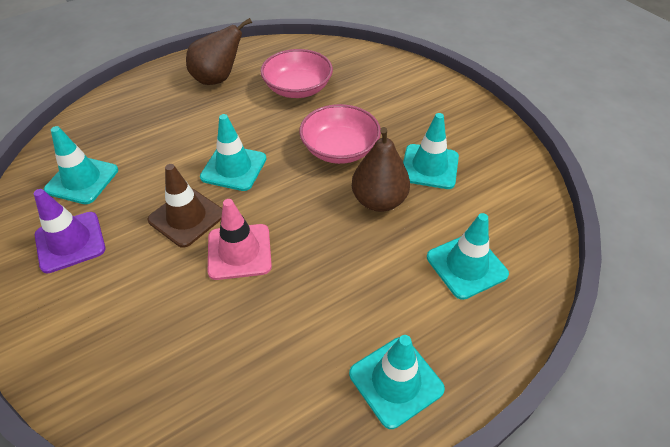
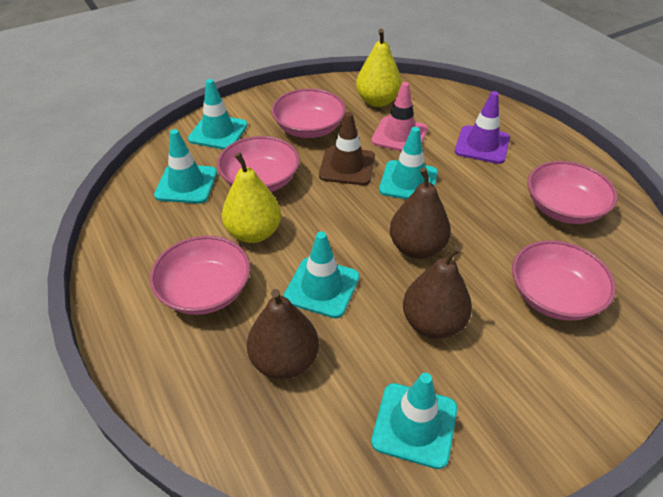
brown pear: 2 -> 3
pink bowl: 2 -> 5
yellow pear: 0 -> 2

